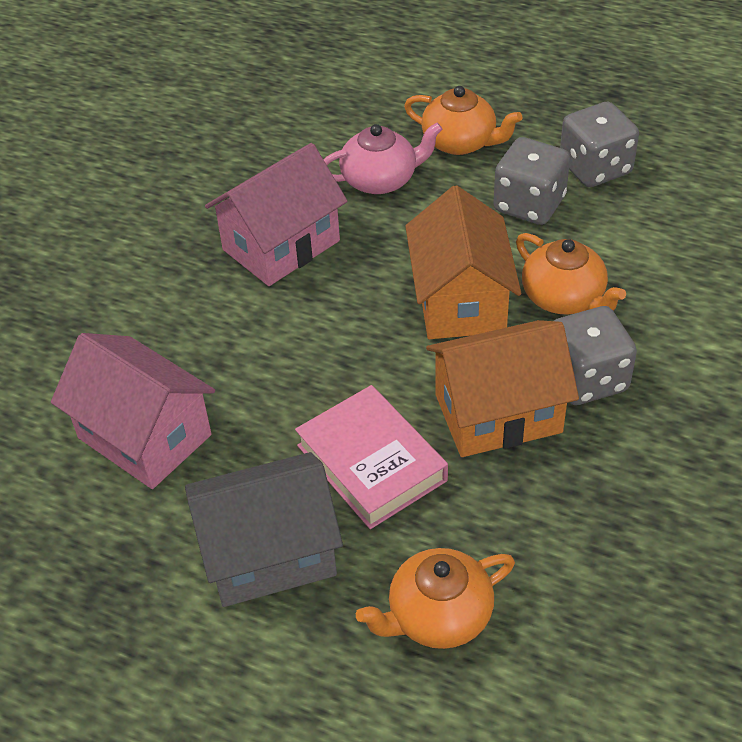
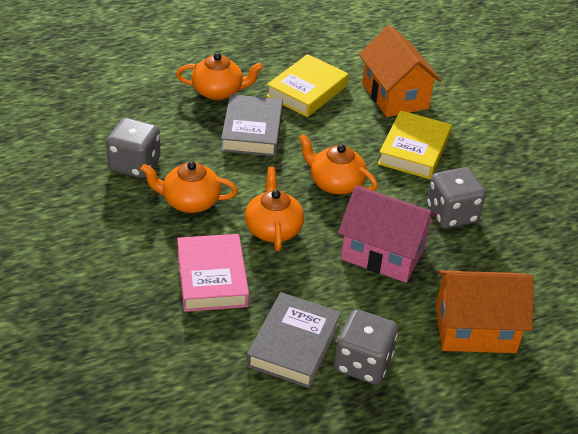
grey book: 0 -> 2
grey house: 1 -> 0
orange teapot: 3 -> 4
pink house: 2 -> 1
pink teapot: 1 -> 0
yellow book: 0 -> 2

